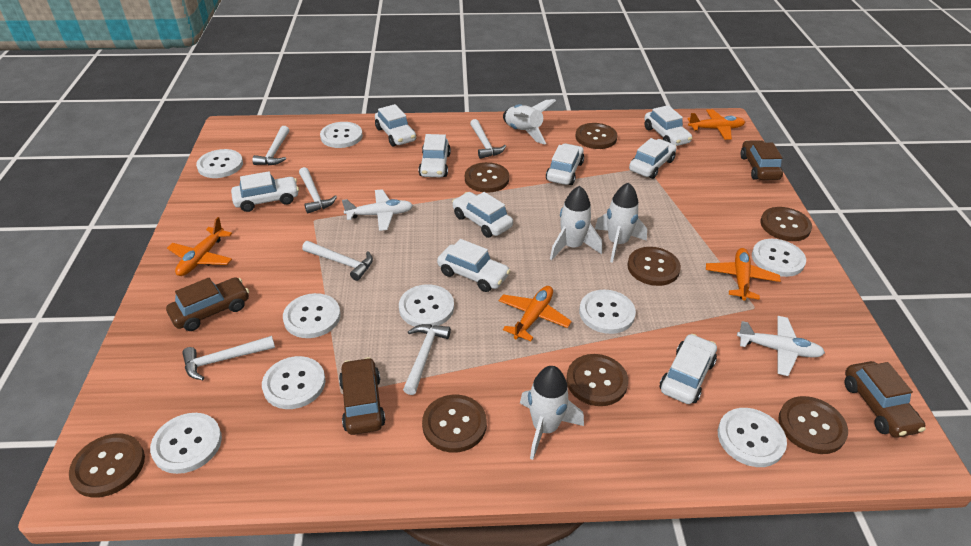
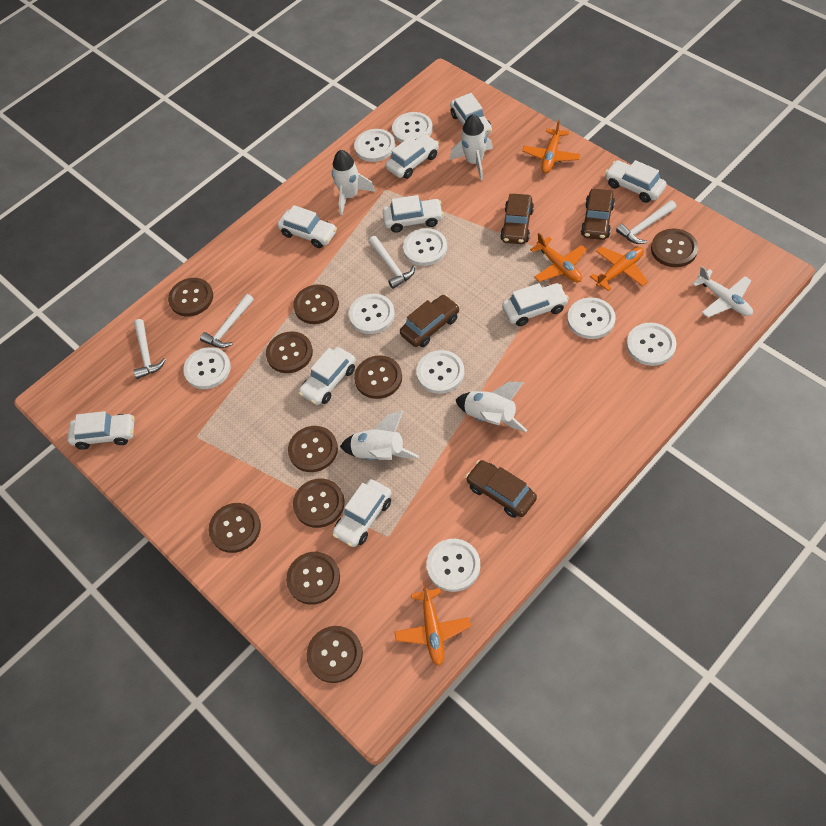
brown button: 8 -> 10
white hammer: 6 -> 4
white plane: 2 -> 1

